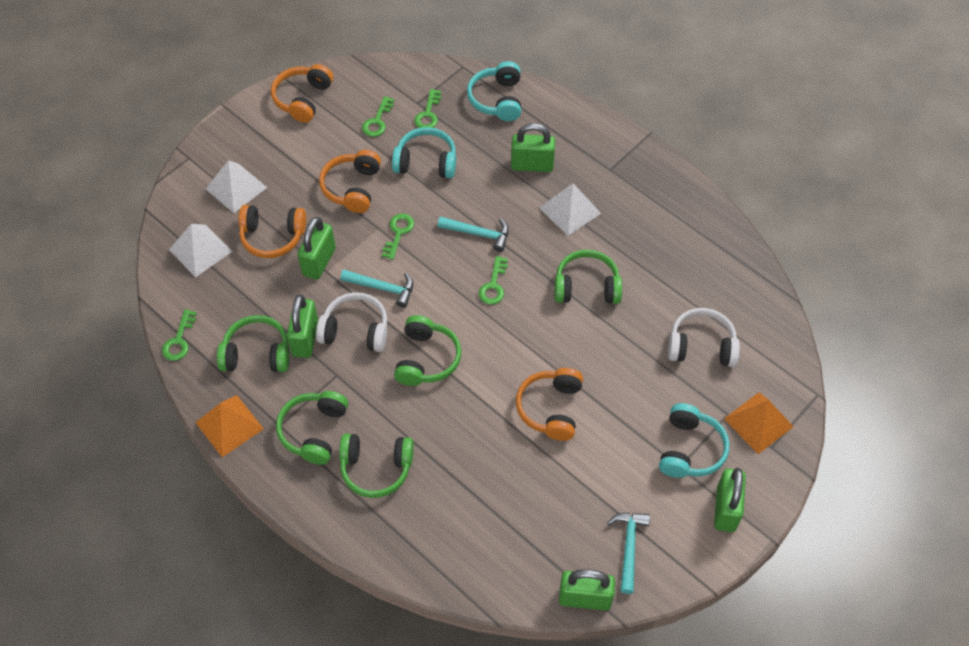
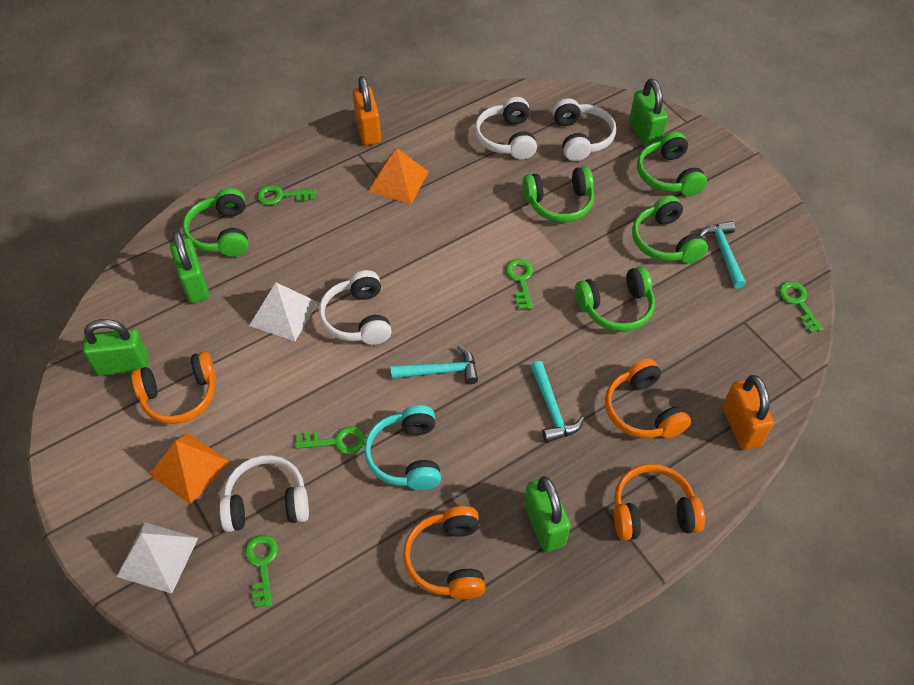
green padlock: 5 -> 4
orange padlock: 0 -> 2
turquoise headphones: 3 -> 1
white headphones: 2 -> 4
white pyramid: 3 -> 2

